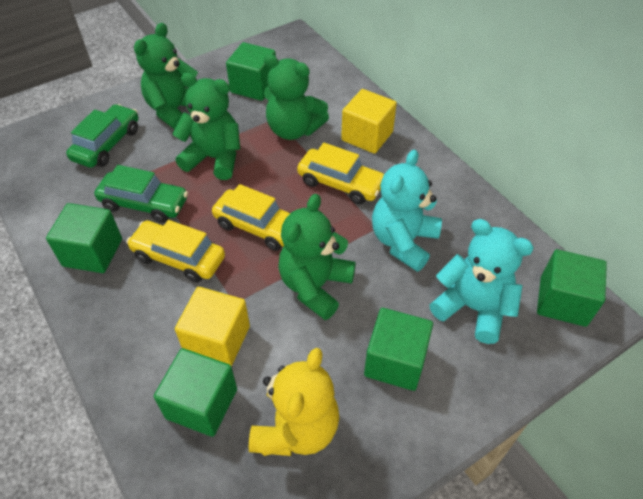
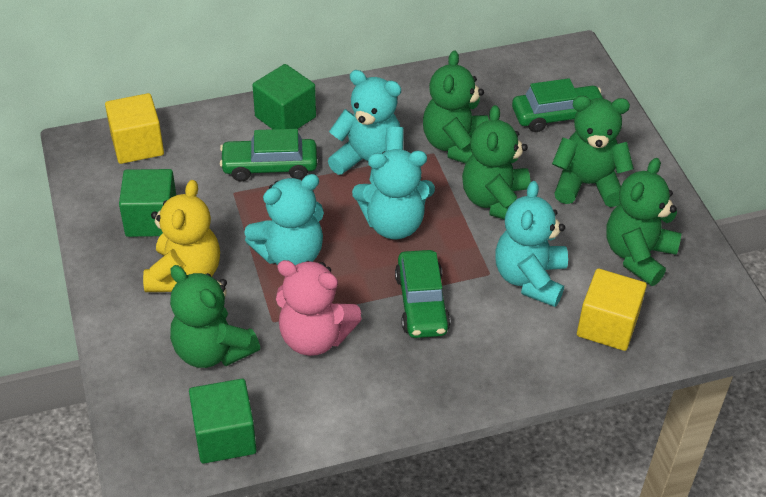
green car: 2 -> 3
green cube: 5 -> 3
green teddy bear: 4 -> 5
pink teddy bear: 0 -> 1
turquoise teddy bear: 2 -> 4
yellow car: 3 -> 0

